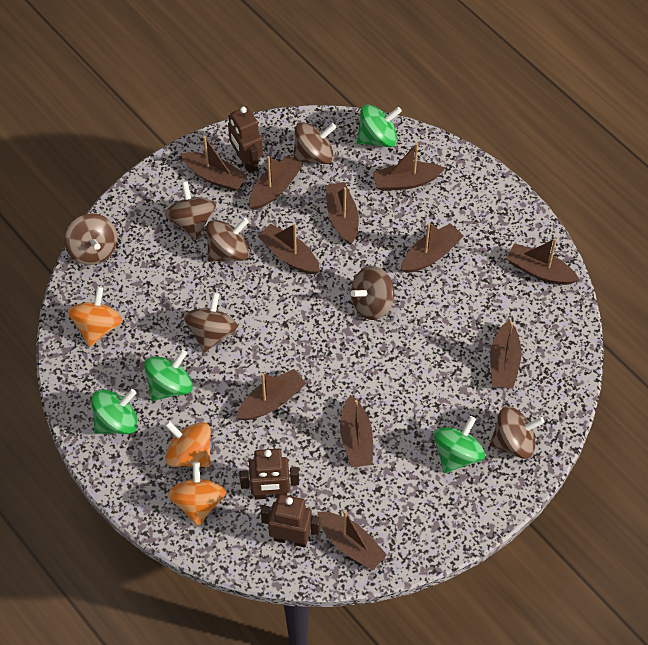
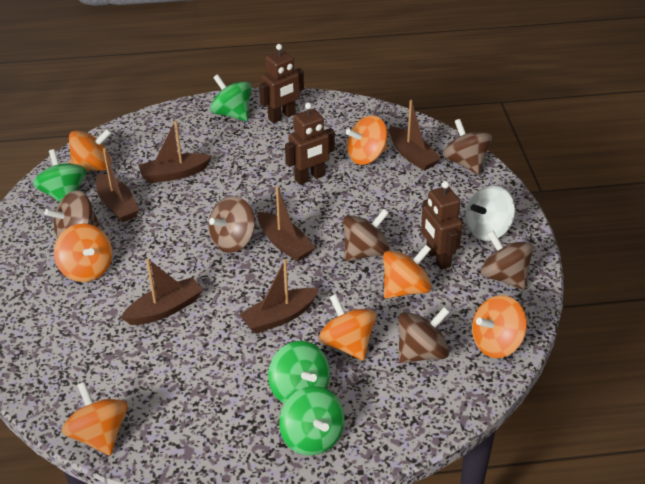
brown boat: 11 -> 6
brown spinning top: 7 -> 6
orange spinning top: 3 -> 7
white spinning top: 0 -> 1

